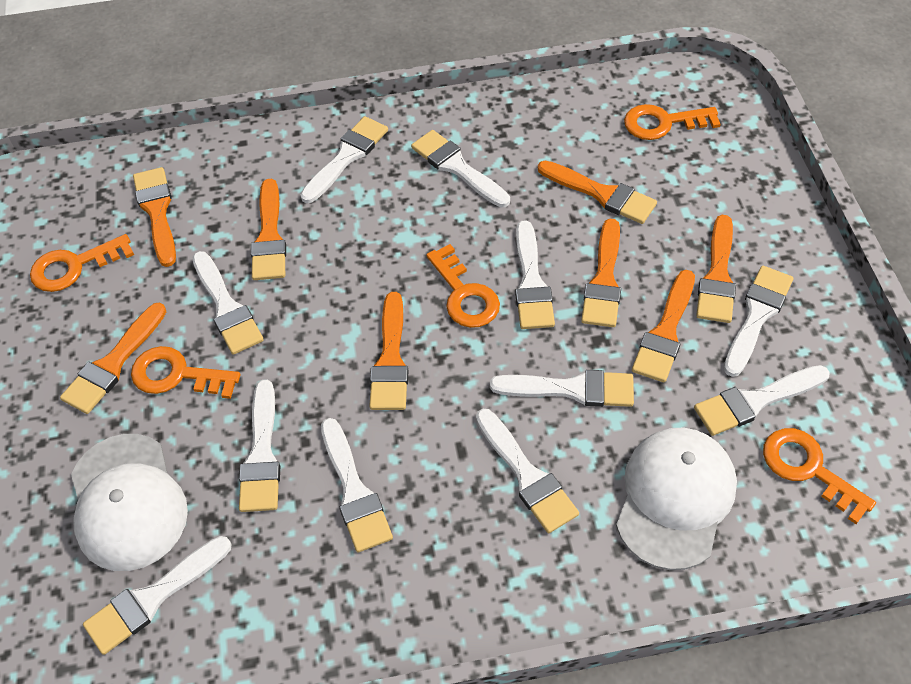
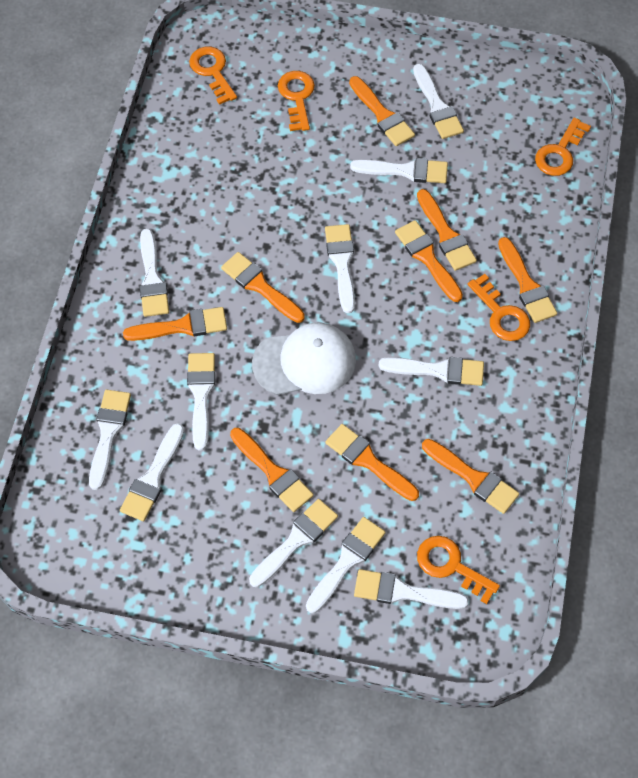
orange brush: 8 -> 9
white cap: 2 -> 1

